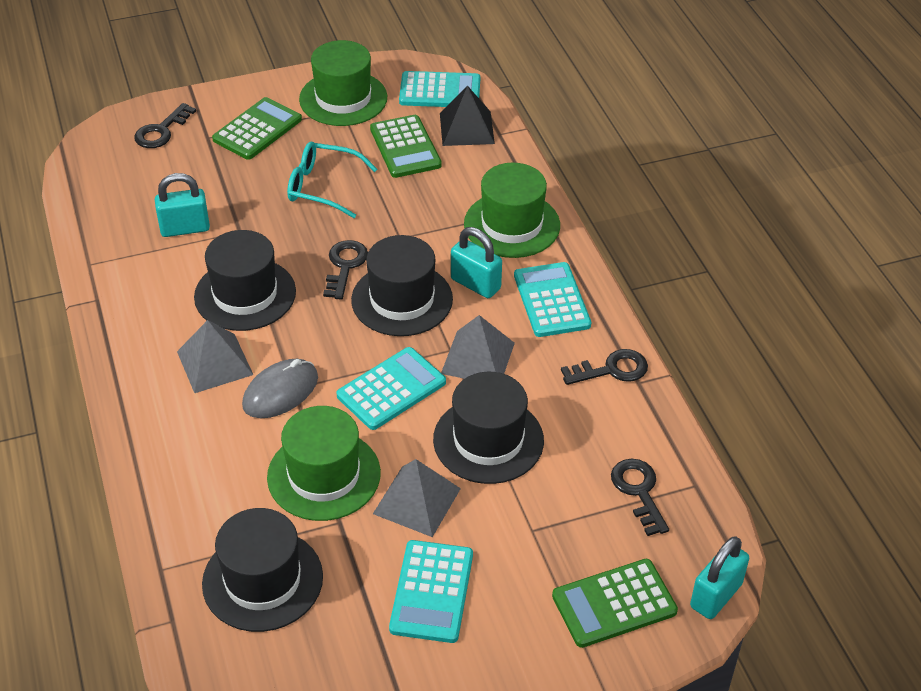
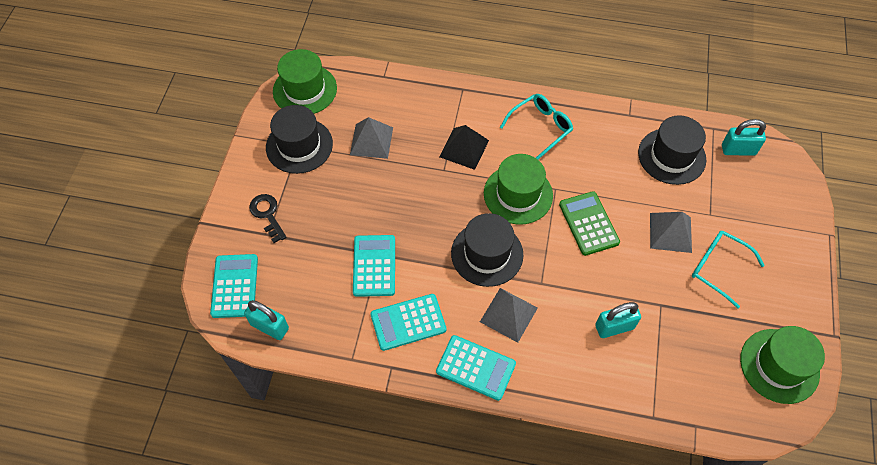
black hat: 4 -> 3
black key: 4 -> 1
green calculator: 3 -> 1
grey mouse: 1 -> 0
turquoise glasses: 1 -> 2

